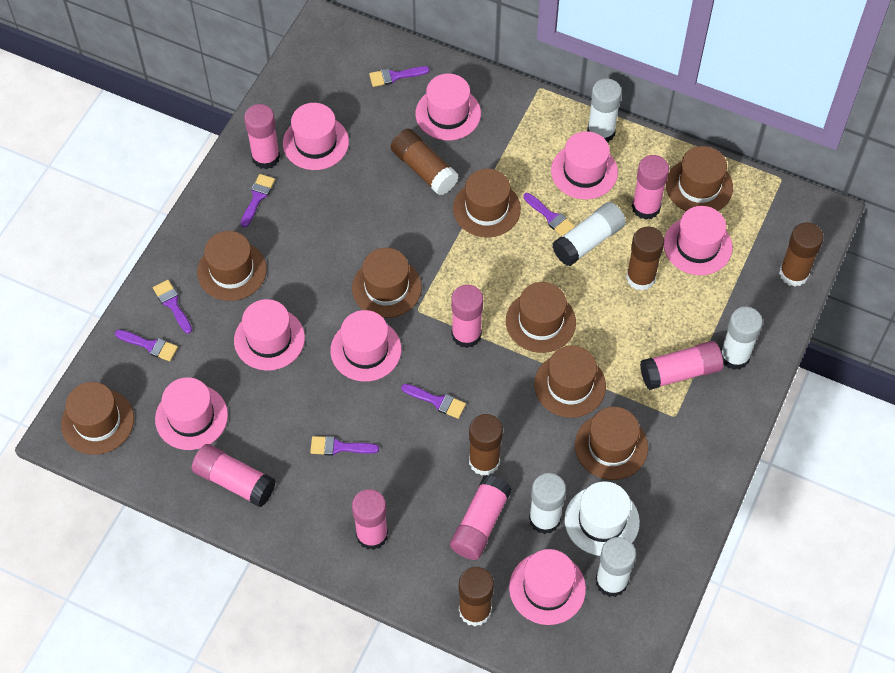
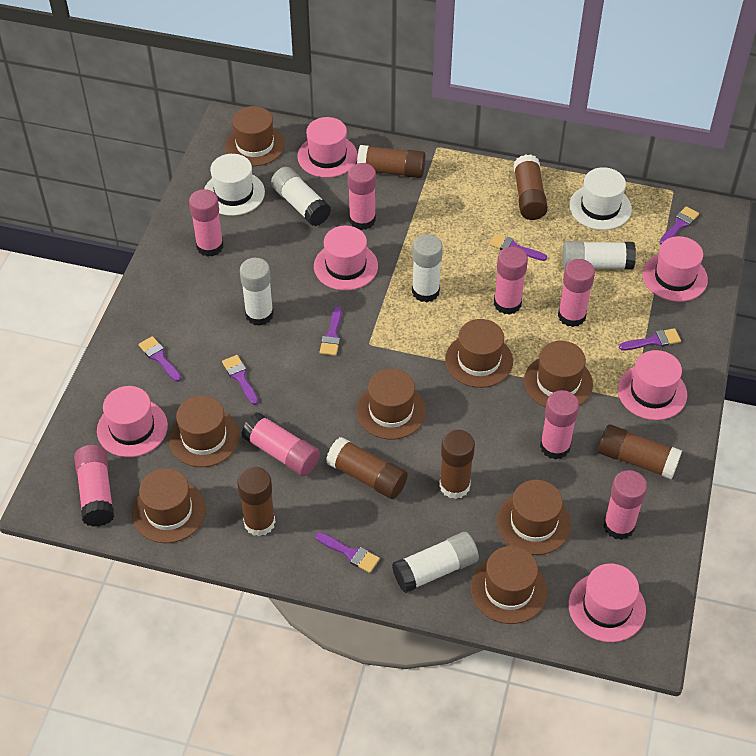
brown glue stick: 5 -> 6
pink glue stick: 7 -> 8
pink hat: 8 -> 6
white hat: 1 -> 2

